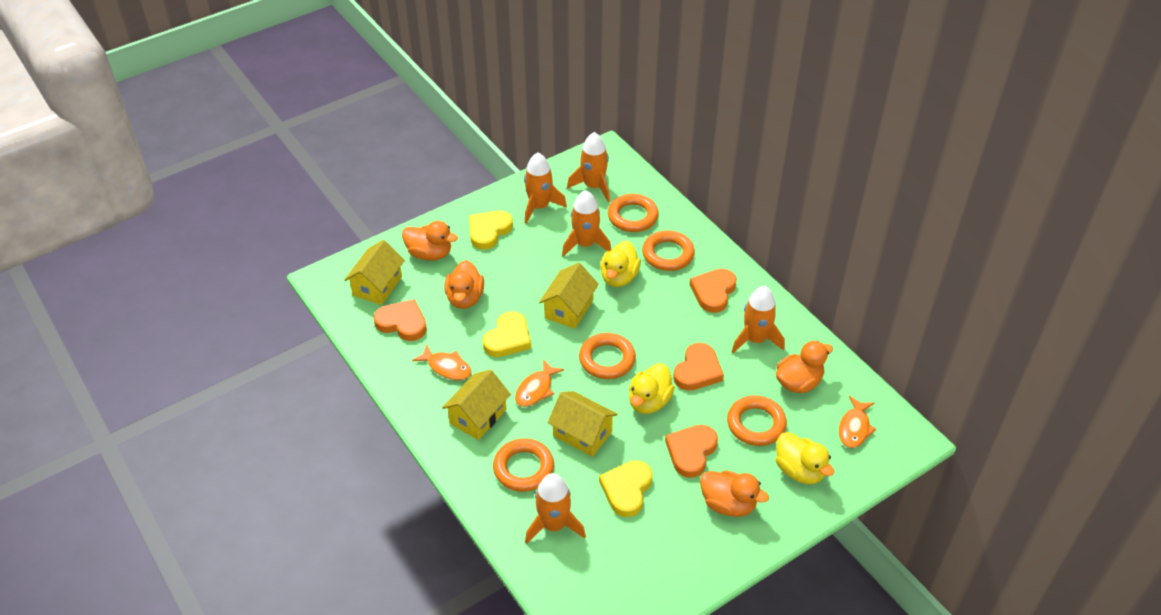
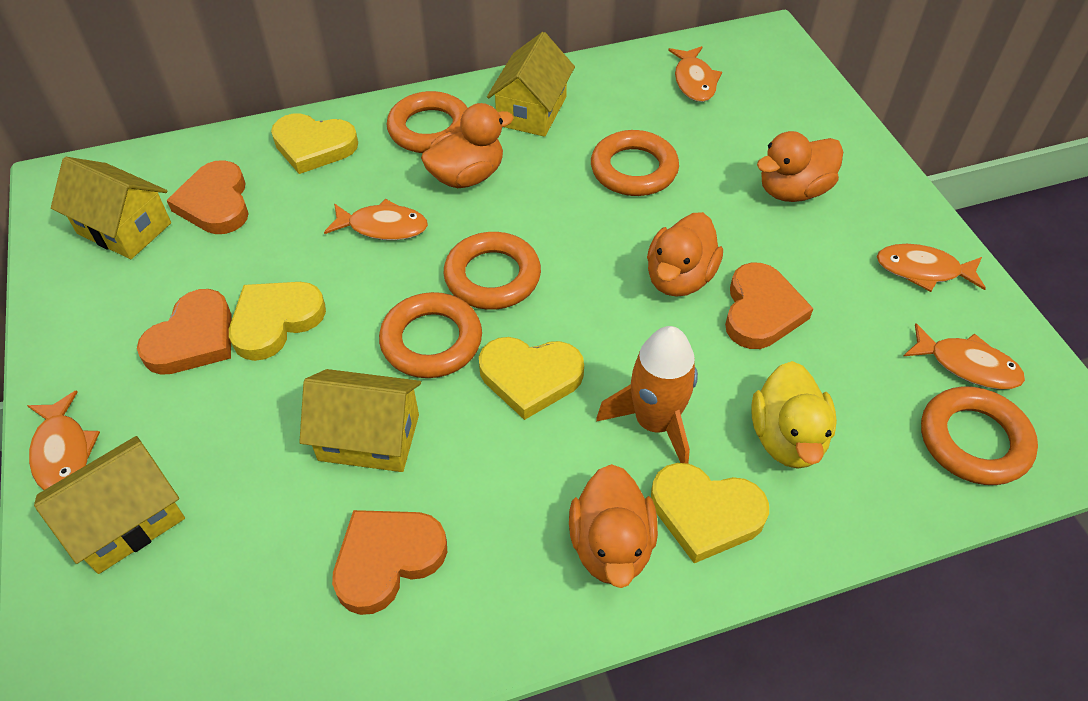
orange fish: 3 -> 5
orange rocket: 5 -> 1
yellow duck: 3 -> 1
yellow heart: 3 -> 4

